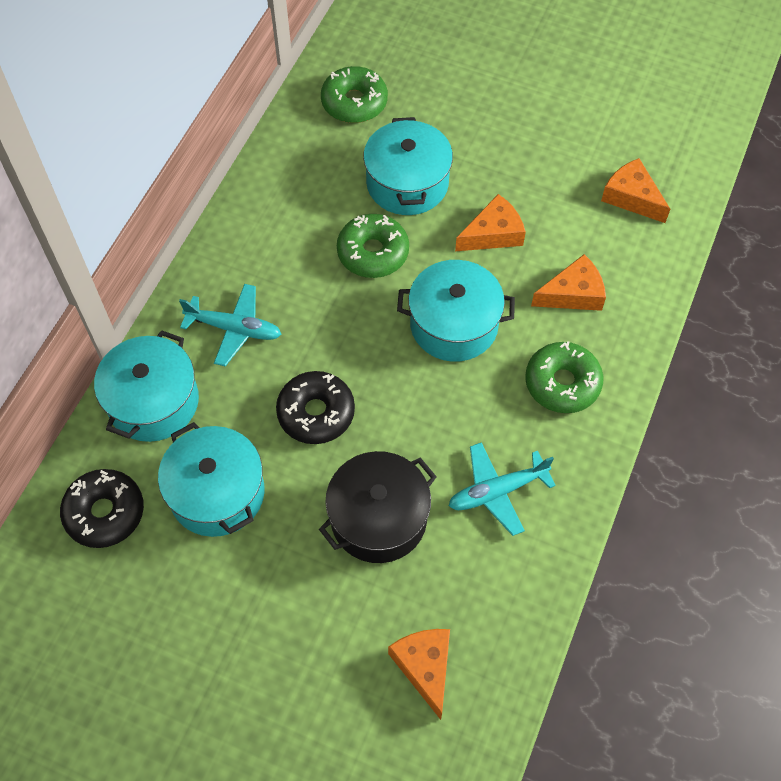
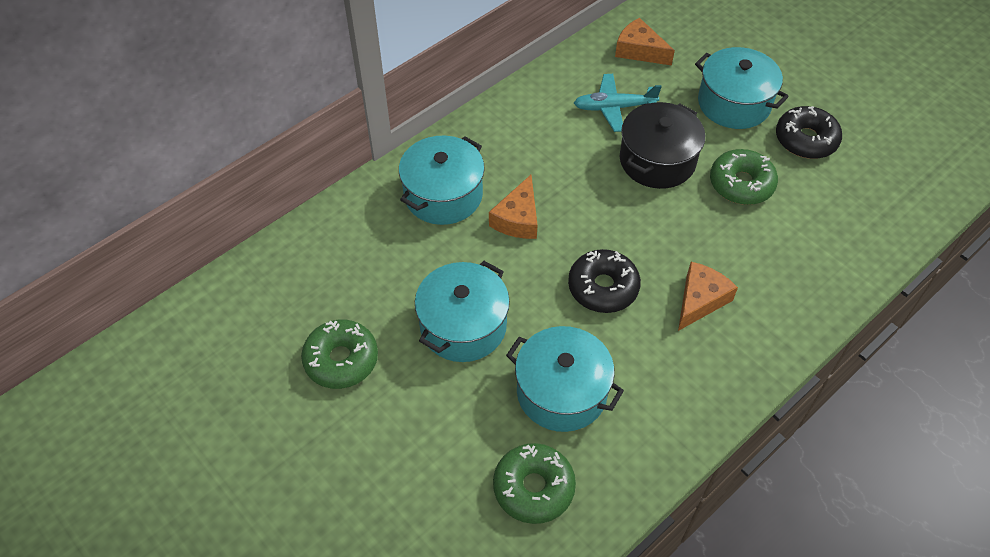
orange cheese: 4 -> 3
turquoise plane: 2 -> 1

